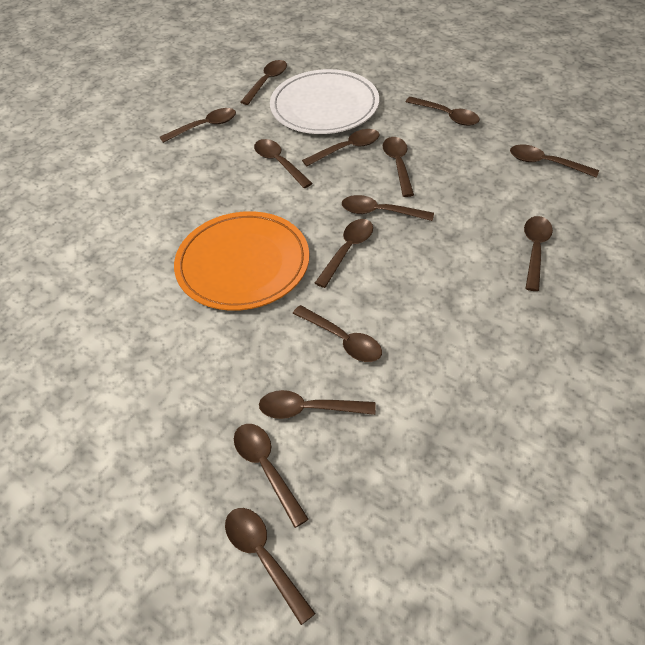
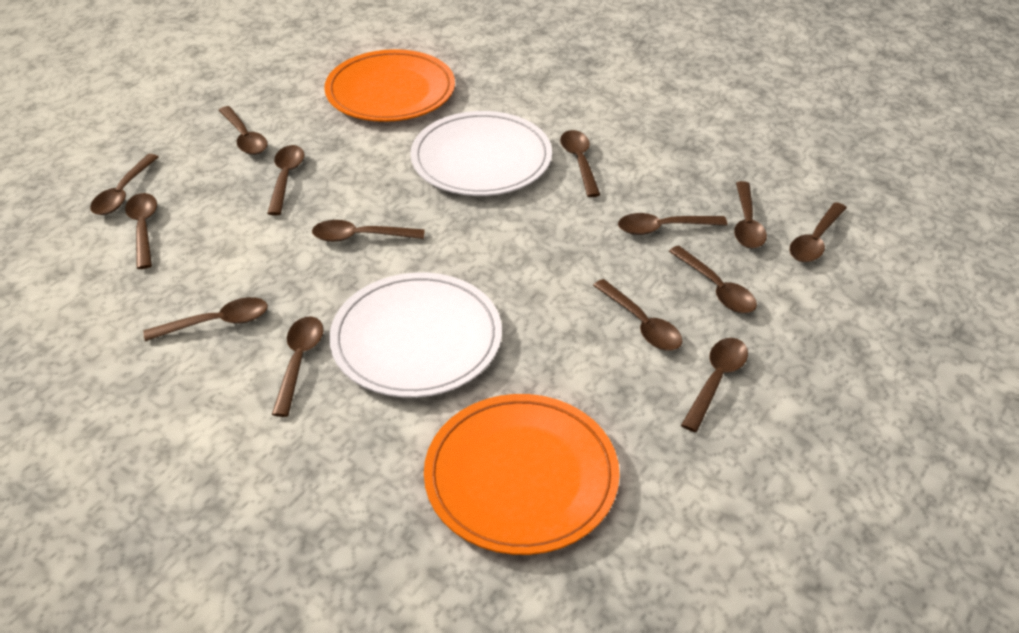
orange plate: 1 -> 2
white plate: 1 -> 2

